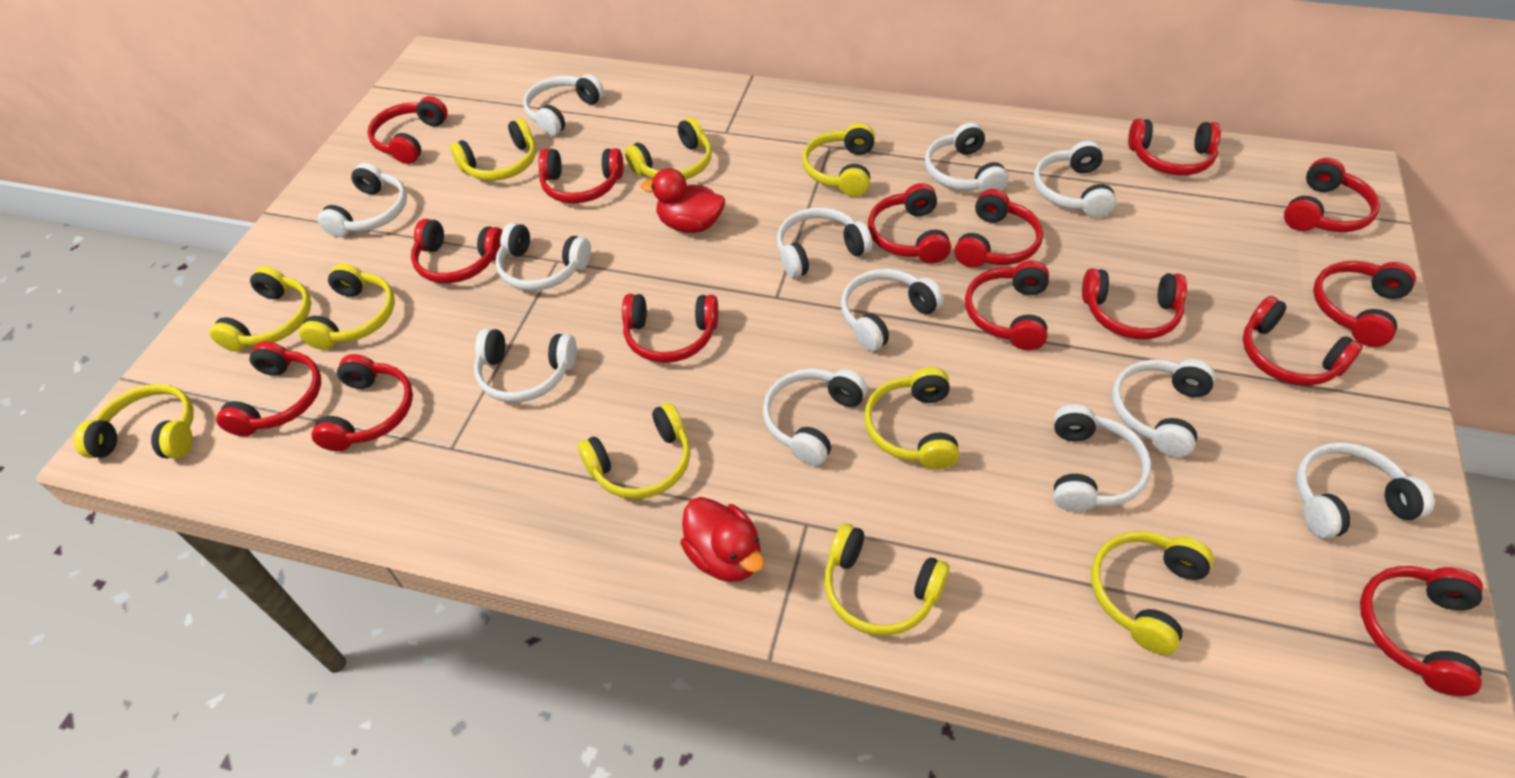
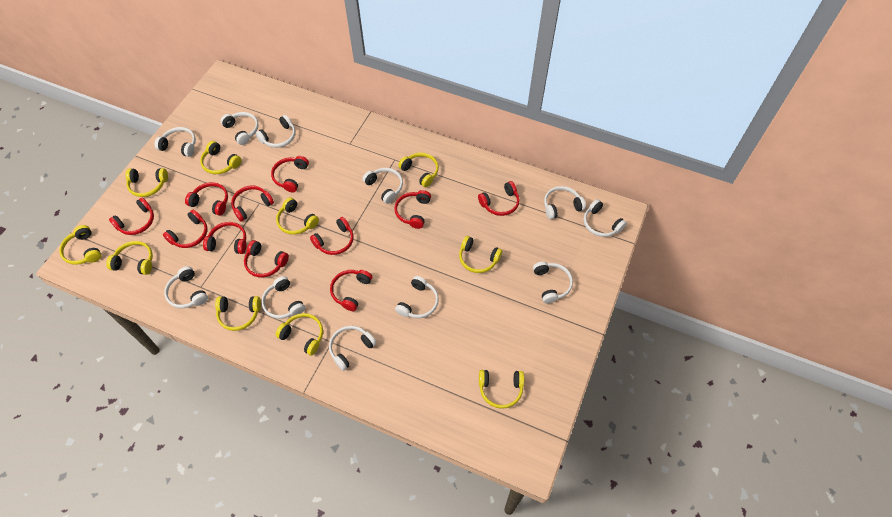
red duck: 2 -> 0
red headphones: 15 -> 11
white headphones: 12 -> 11

